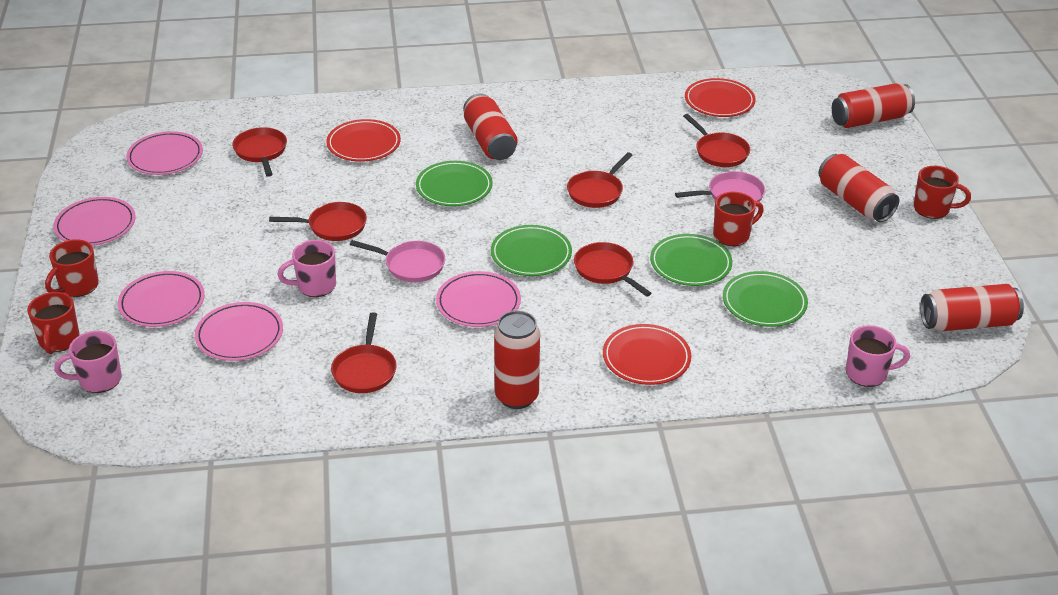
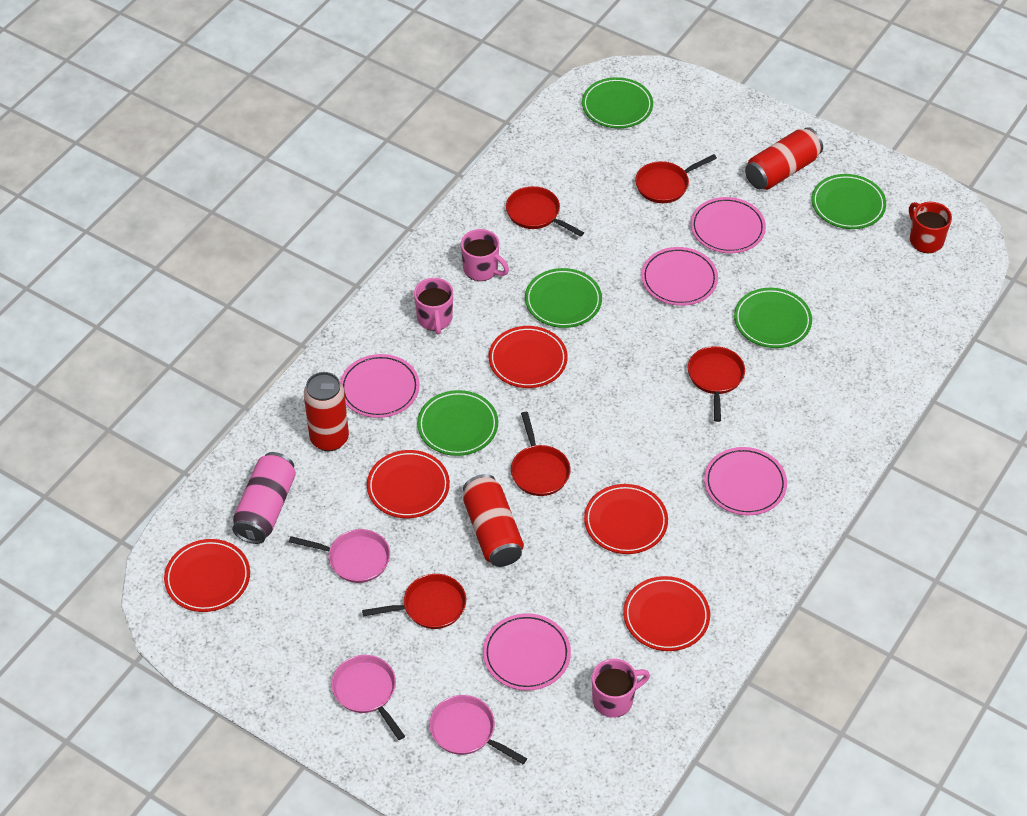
green plate: 4 -> 5
pink can: 0 -> 1
pink pan: 2 -> 3
red can: 5 -> 3
red mug: 4 -> 1
red pan: 6 -> 5
red plate: 3 -> 5

